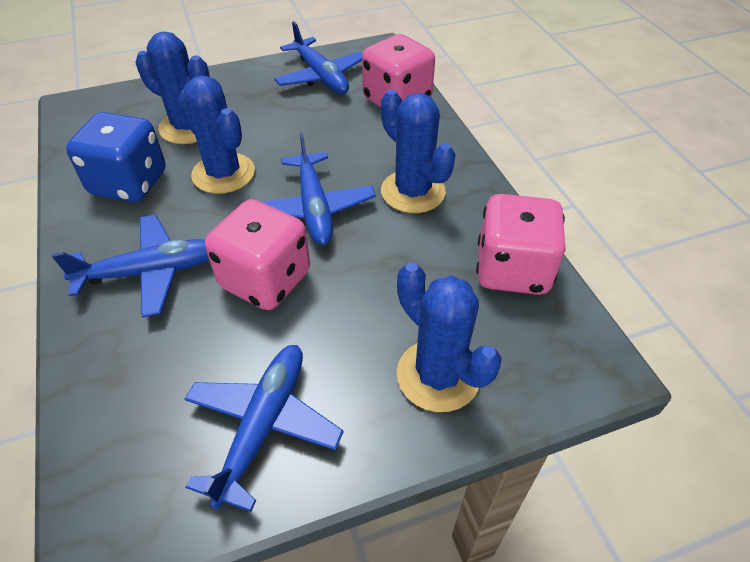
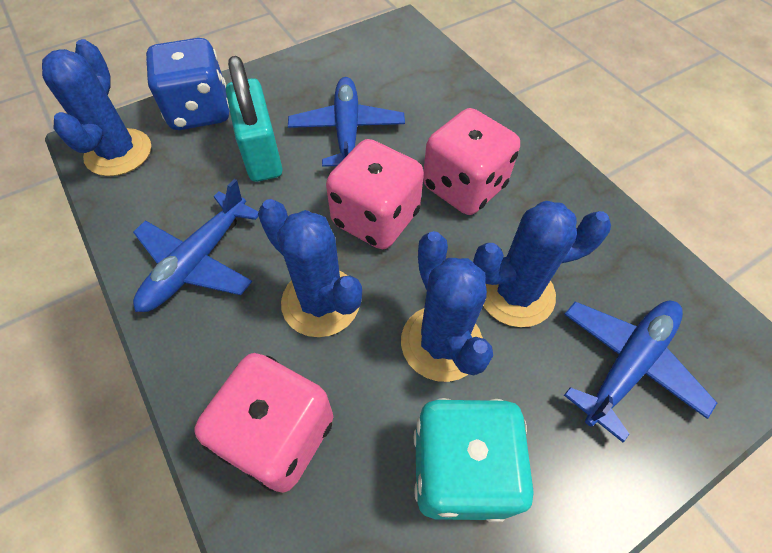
blue plane: 4 -> 3
turquoise dice: 0 -> 1
turquoise padlock: 0 -> 1

